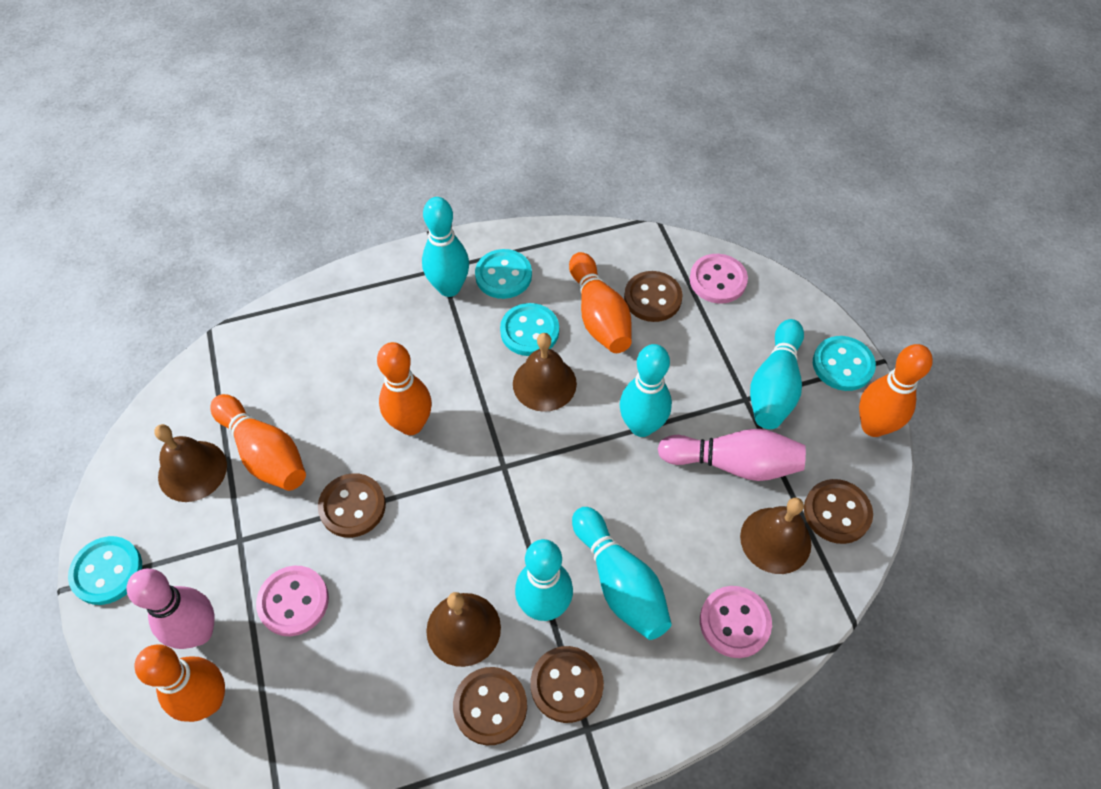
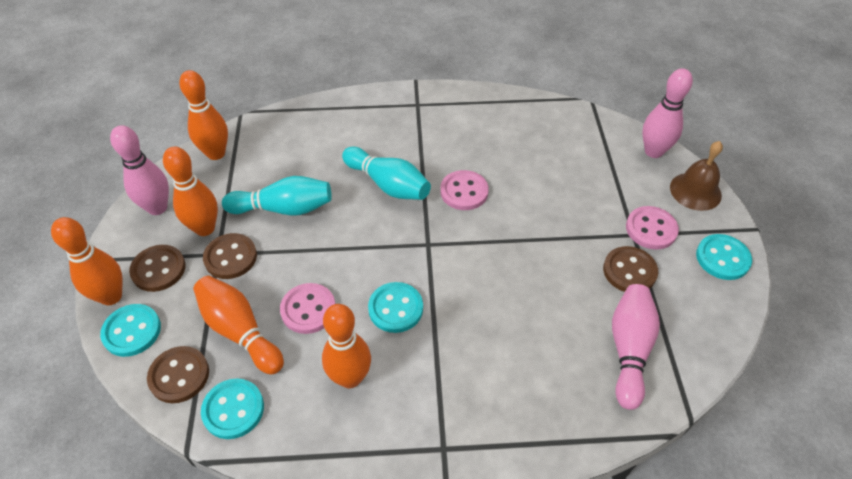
brown bell: 4 -> 1
brown button: 5 -> 4
pink bowling pin: 2 -> 3
turquoise bowling pin: 5 -> 2

